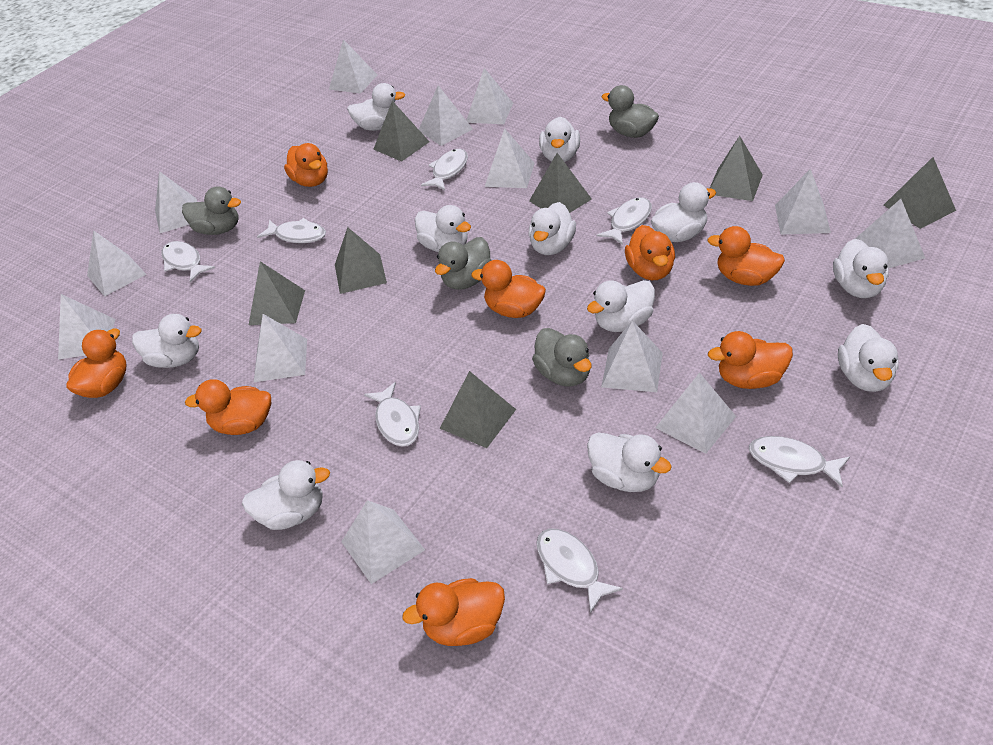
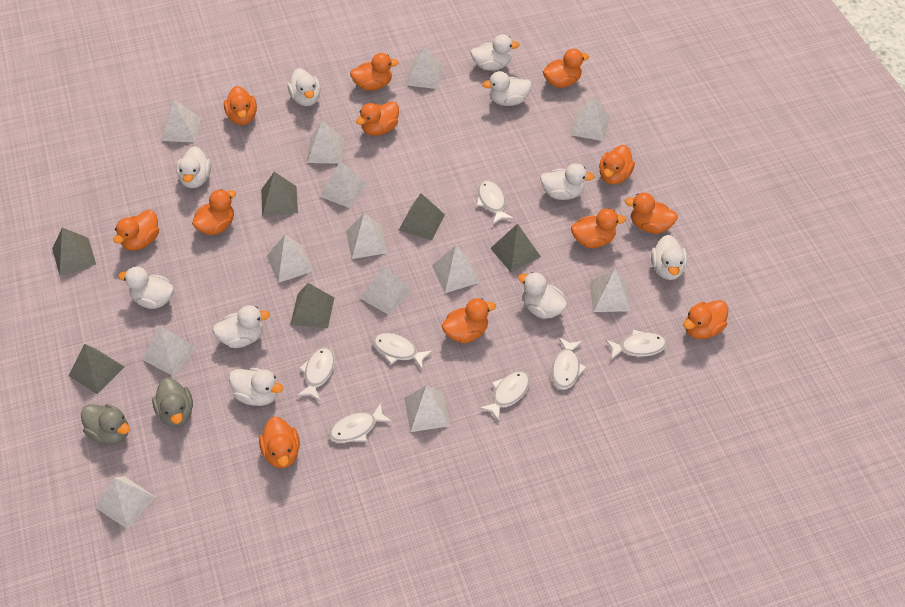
grey duck: 4 -> 2
grey pyramid: 7 -> 6
orange duck: 8 -> 12
white duck: 11 -> 10

